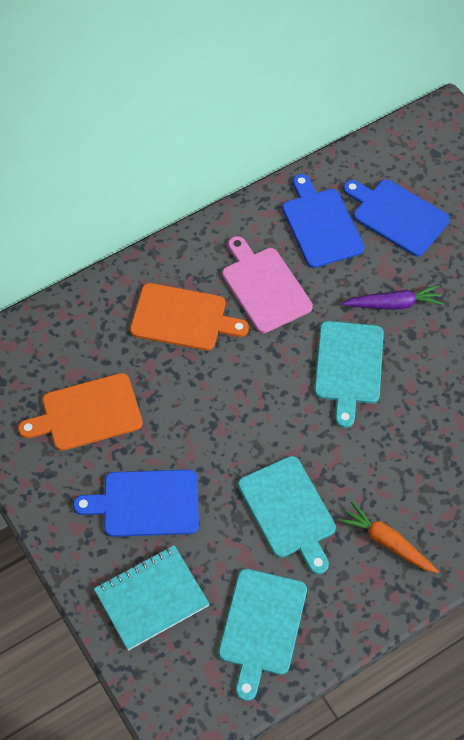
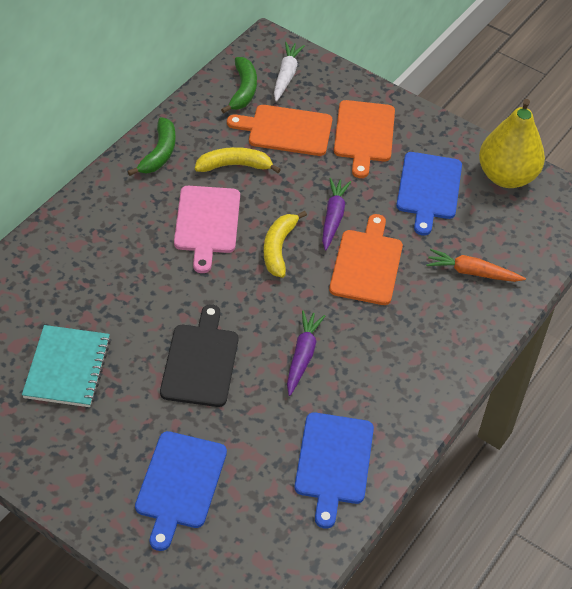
black cutting board: 0 -> 1
green banana: 0 -> 2
orange cutting board: 2 -> 3
purple carrot: 1 -> 2
turquoise cutting board: 3 -> 0
white carrot: 0 -> 1
yellow banana: 0 -> 2
yellow pear: 0 -> 1

